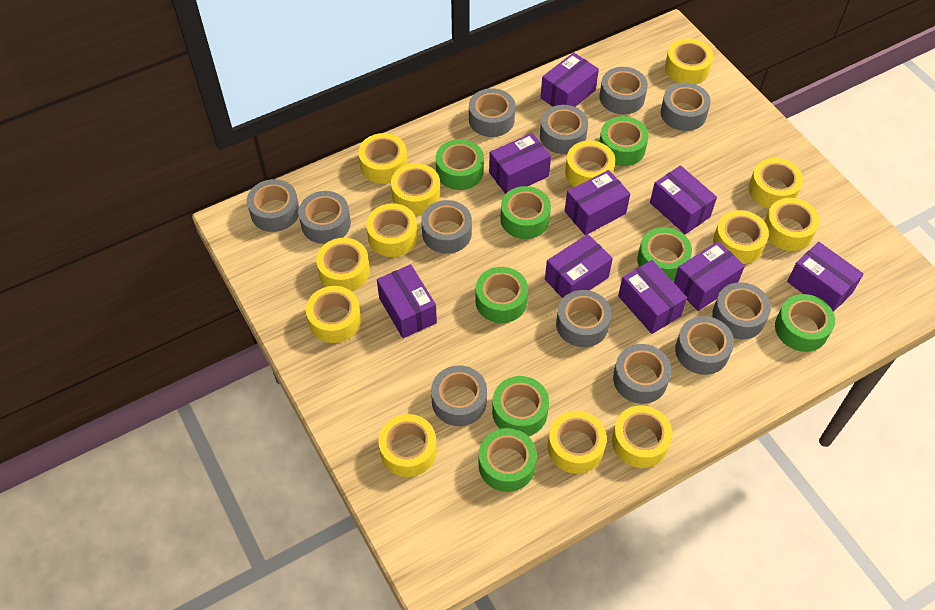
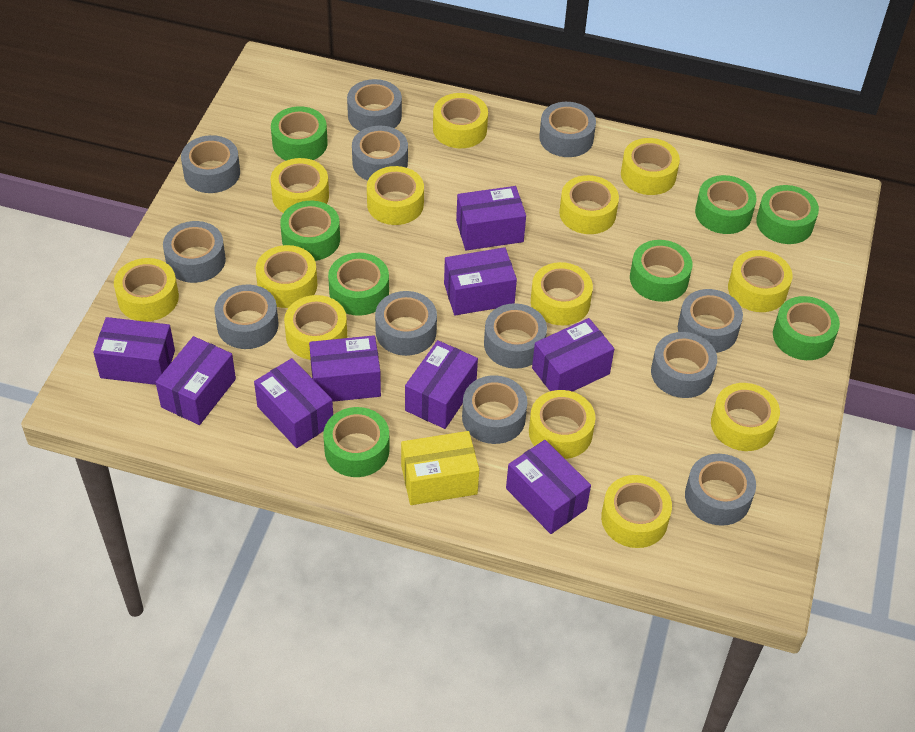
yellow box: 0 -> 1

